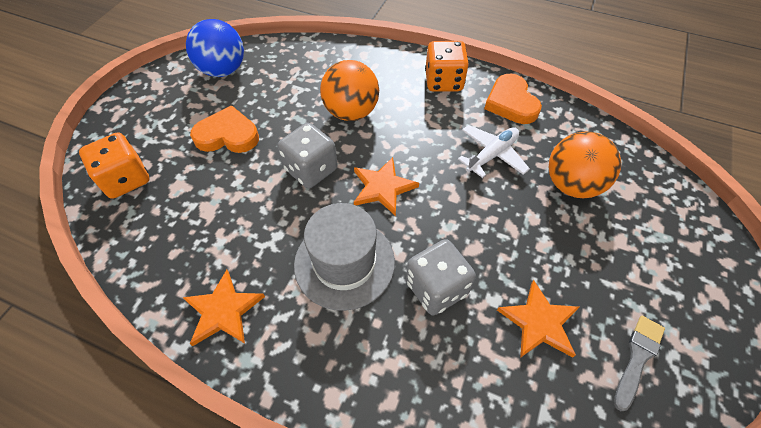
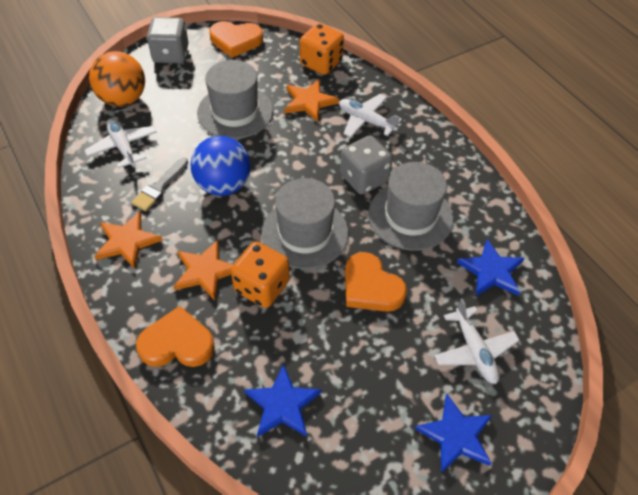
blue star: 0 -> 3
grey hat: 1 -> 3
orange ball: 2 -> 1
orange heart: 2 -> 3
white plane: 1 -> 3

